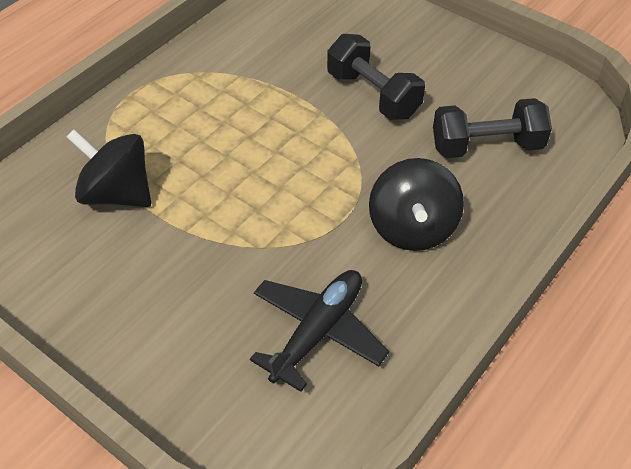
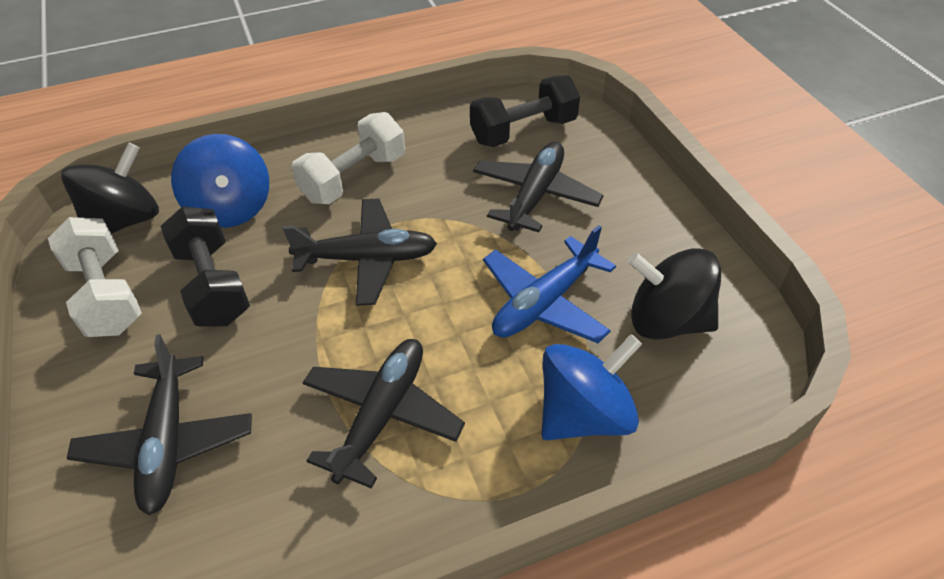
black plane: 1 -> 4
blue plane: 0 -> 1
blue spinning top: 0 -> 2
white dumbbell: 0 -> 2

